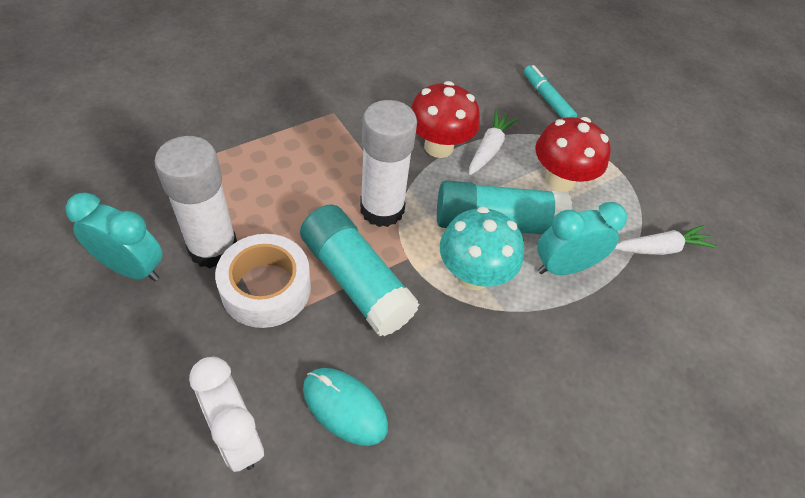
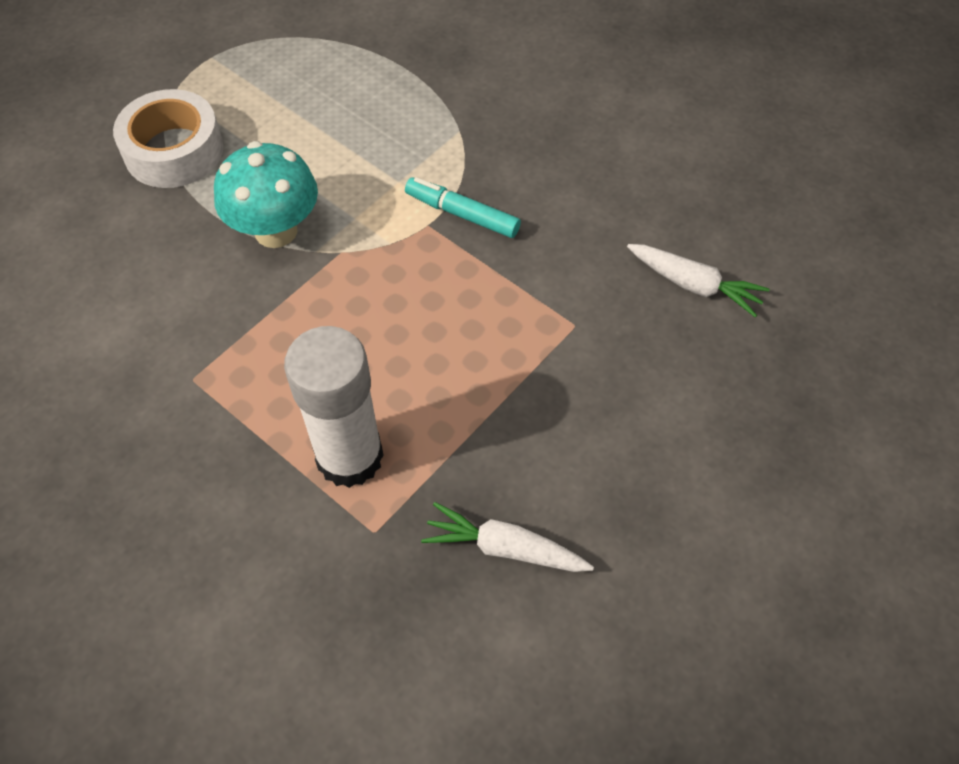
red mushroom: 2 -> 0
turquoise clock: 2 -> 0
turquoise glue stick: 2 -> 0
turquoise mouse: 1 -> 0
white clock: 1 -> 0
white glue stick: 2 -> 1

